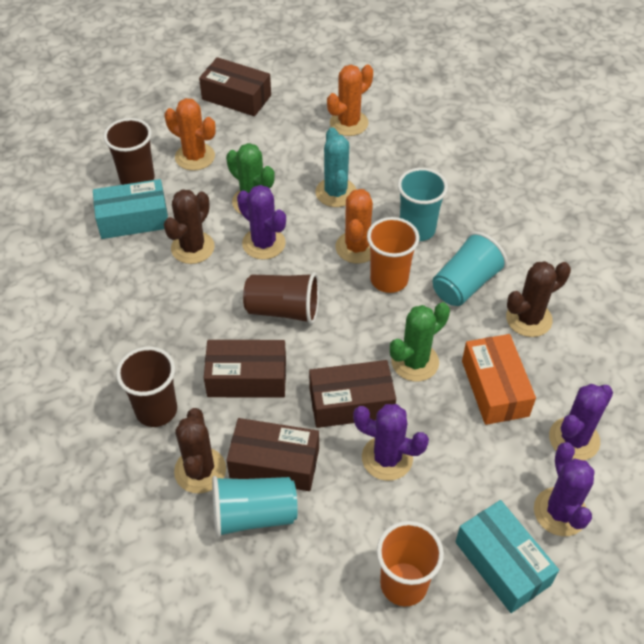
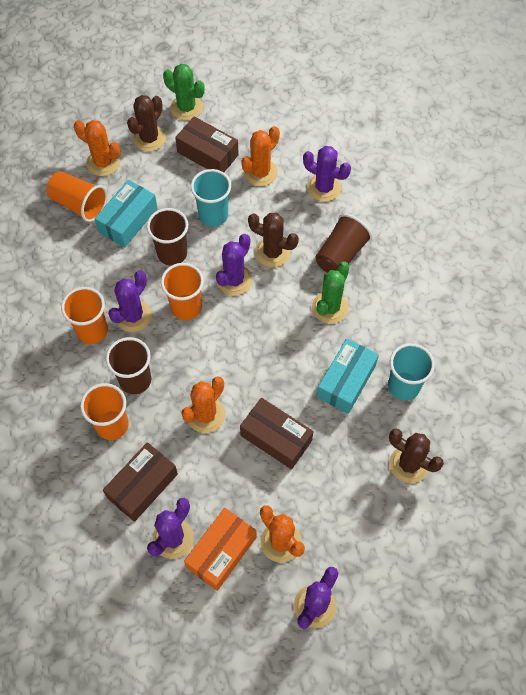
brown box: 4 -> 3
orange cactus: 3 -> 4
orange cup: 2 -> 4
purple cactus: 4 -> 5
turquoise cactus: 1 -> 0
turquoise cup: 3 -> 2

